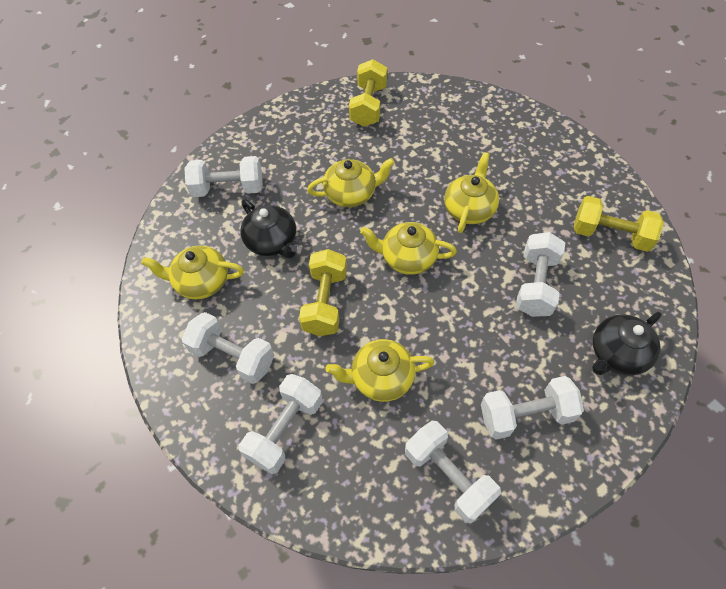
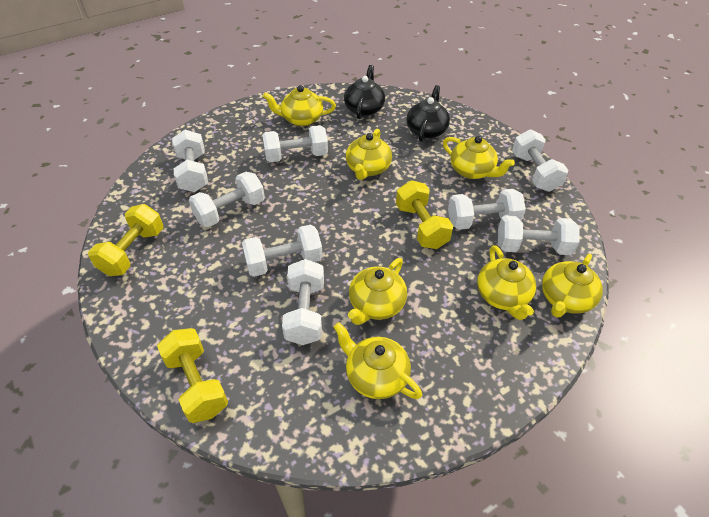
white dumbbell: 6 -> 8
yellow teapot: 5 -> 7

